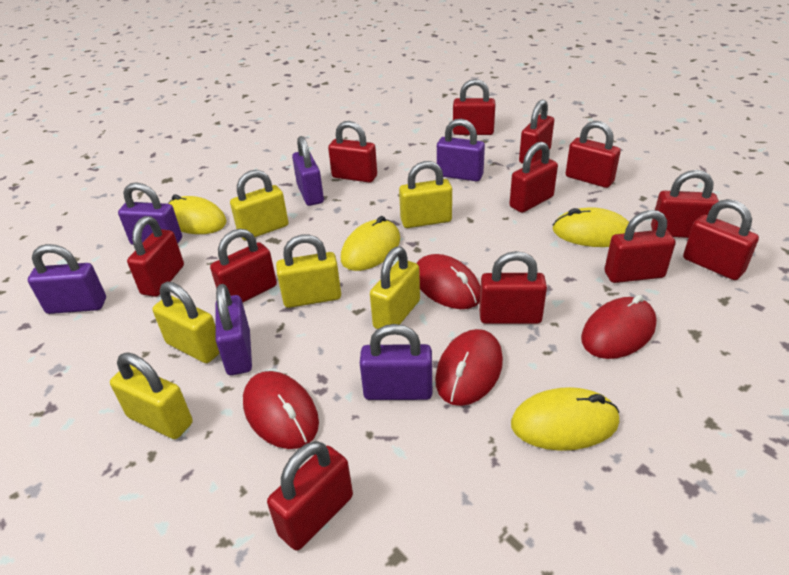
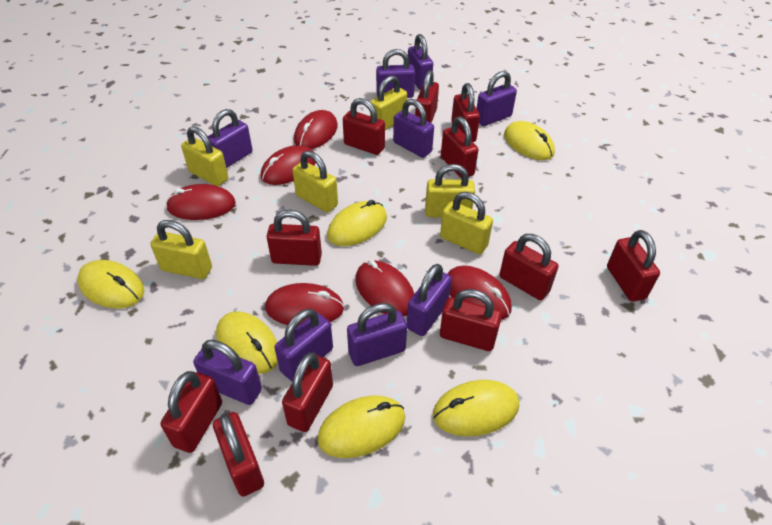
purple padlock: 6 -> 9
red mouse: 4 -> 6
red padlock: 12 -> 11
yellow mouse: 4 -> 6

